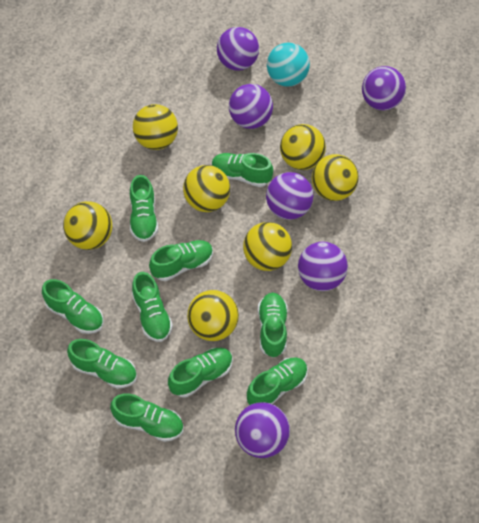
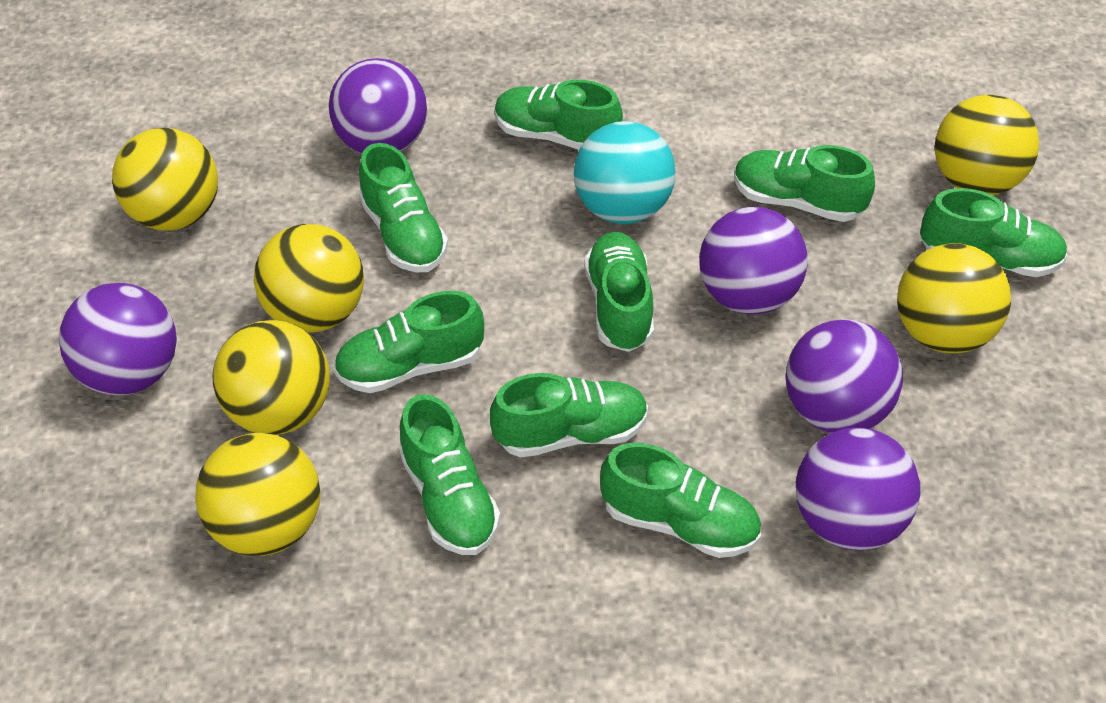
green shoe: 10 -> 9
purple ball: 6 -> 5
yellow ball: 7 -> 6

